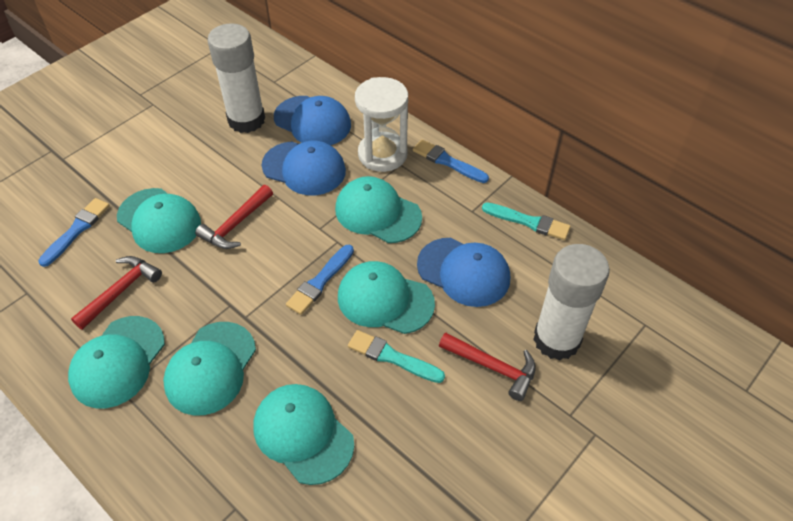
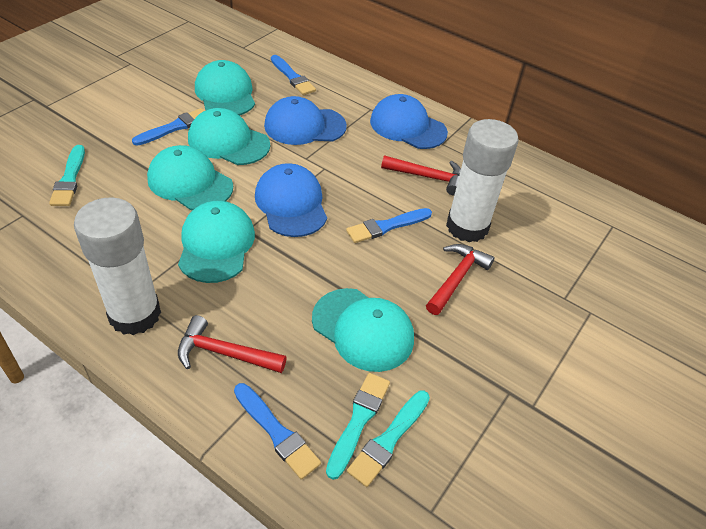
blue brush: 3 -> 4
turquoise brush: 2 -> 3
turquoise cap: 6 -> 5
white hourglass: 1 -> 0

